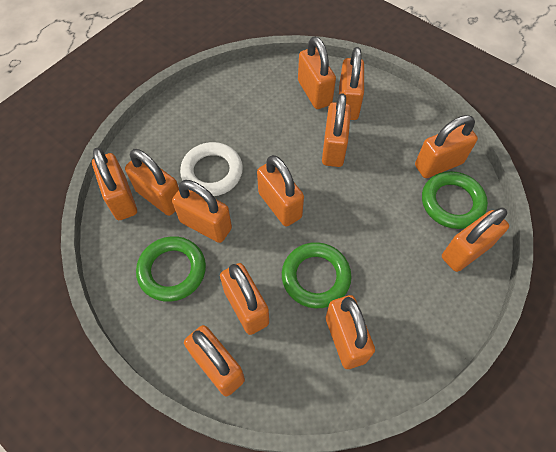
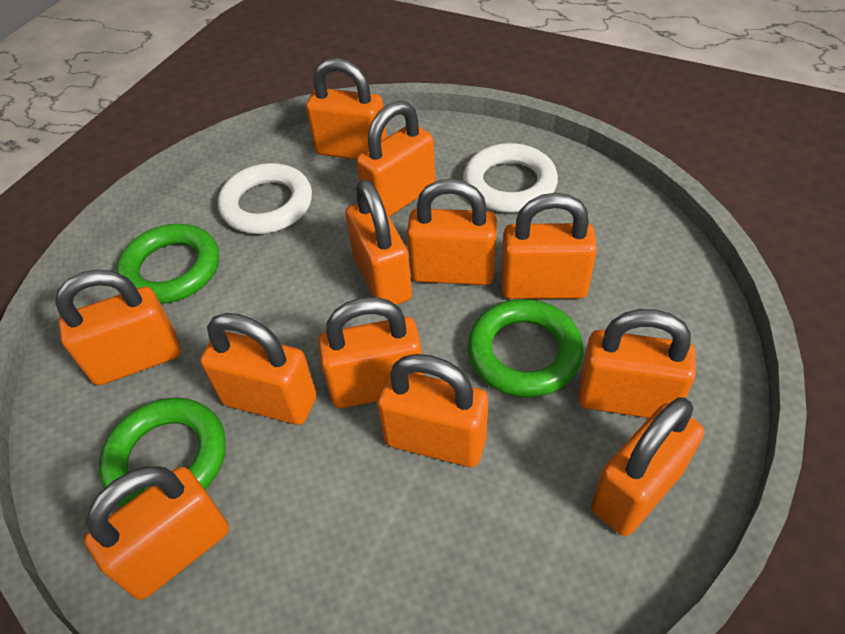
white ring: 1 -> 2

